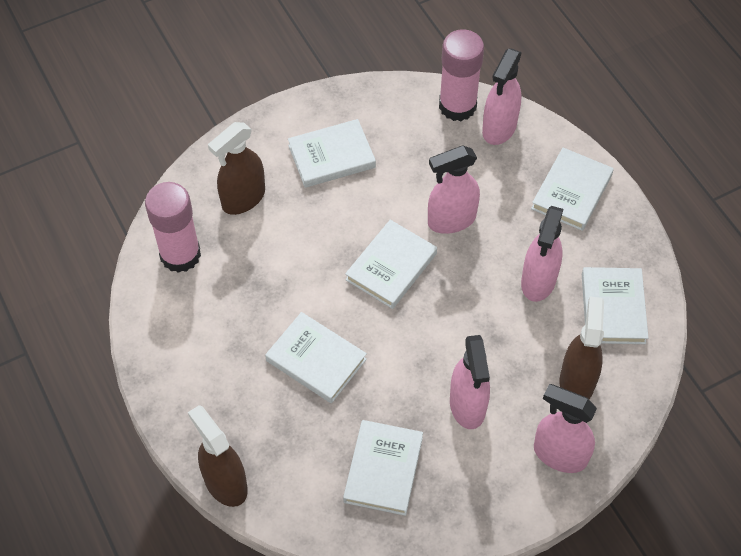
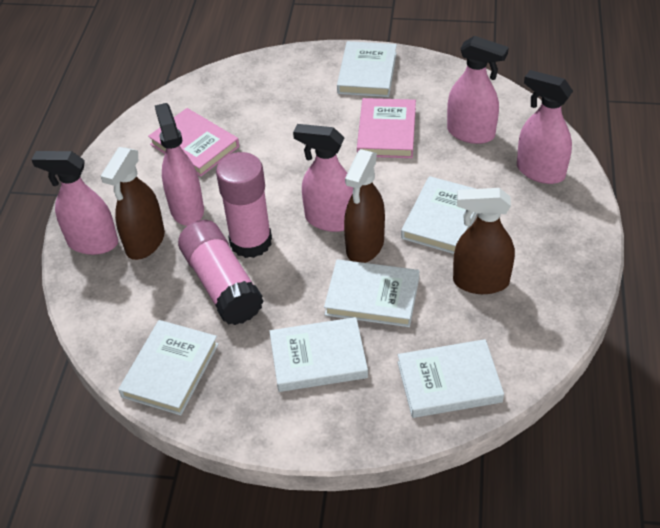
pink book: 0 -> 2

